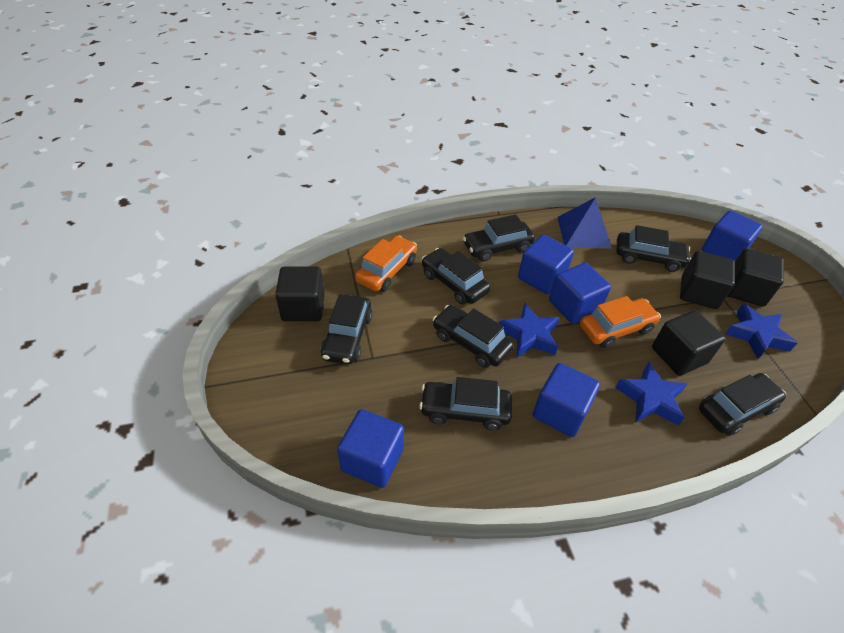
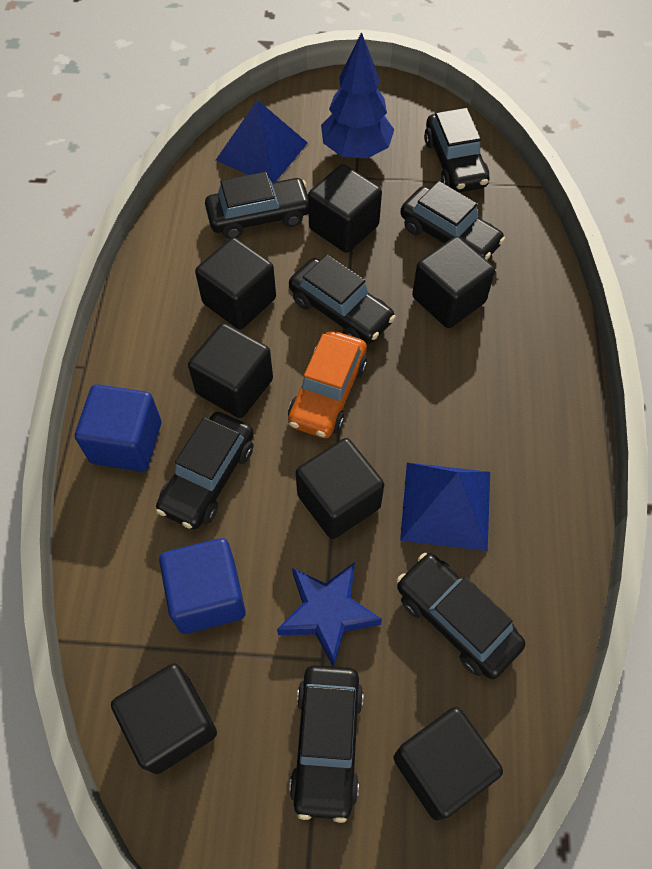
black cube: 4 -> 7
blue cube: 5 -> 2
blue pyramid: 1 -> 2
blue star: 3 -> 1
blue tree: 0 -> 1
orange car: 2 -> 1

